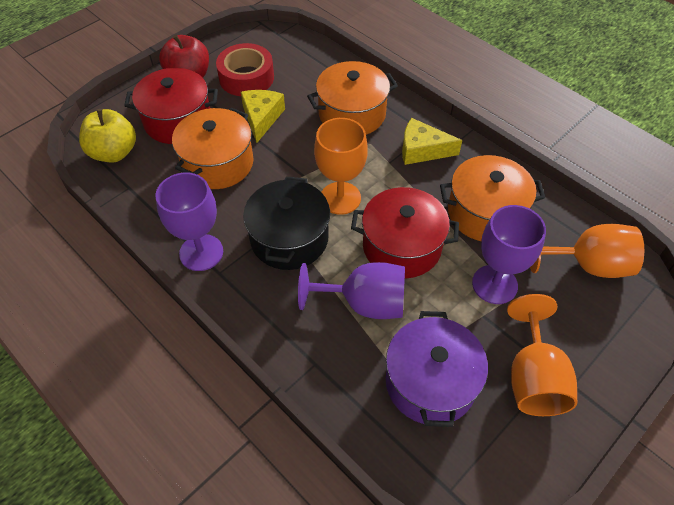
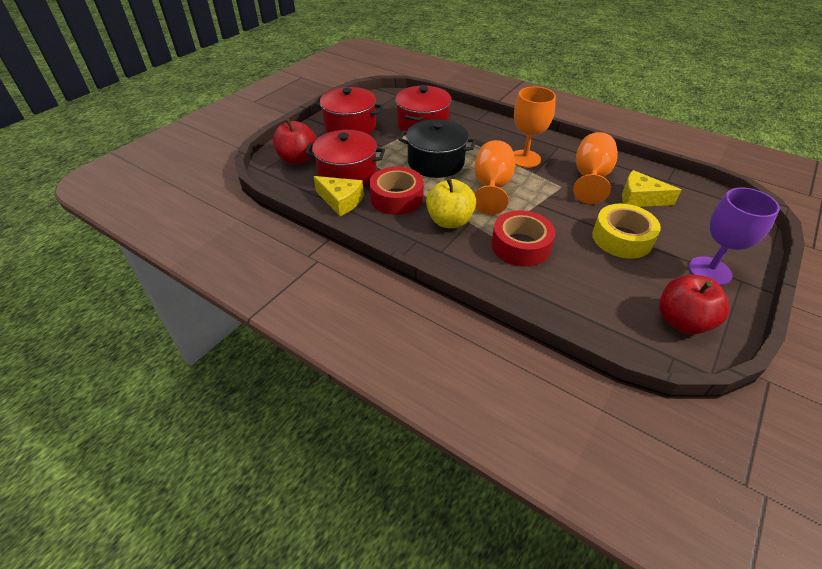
orange pot: 3 -> 0
purple goblet: 3 -> 1
purple pot: 1 -> 0
red apple: 1 -> 2
red pot: 2 -> 3
red tape: 1 -> 2
yellow tape: 0 -> 1

